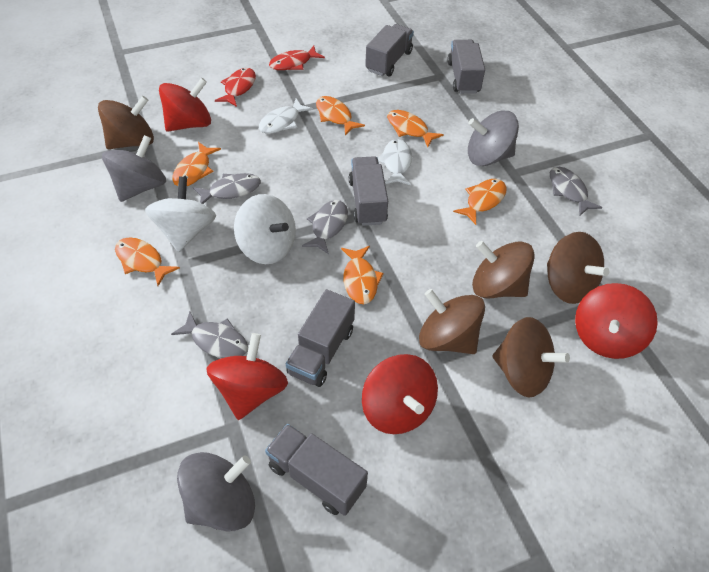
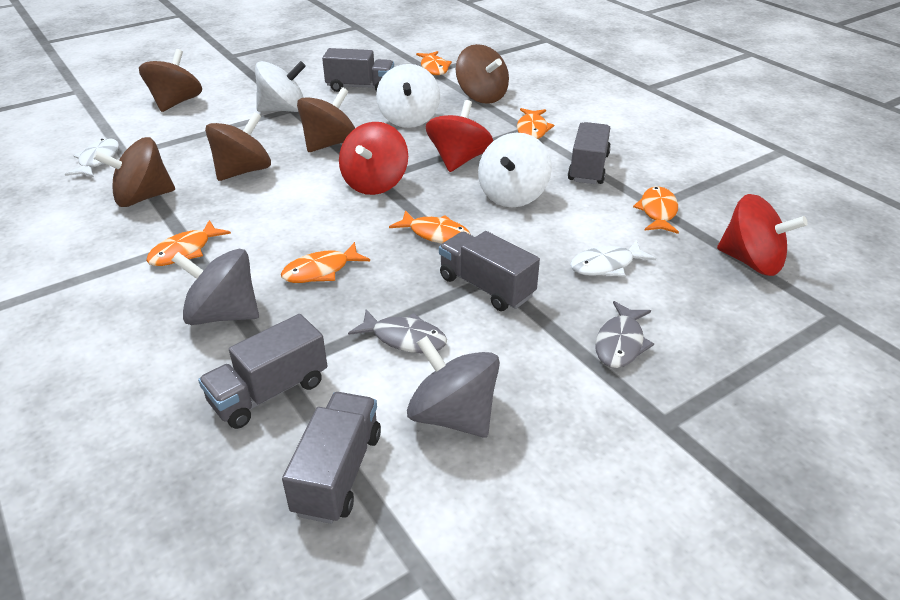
grey fish: 4 -> 2
grey spinning top: 3 -> 2
red fish: 2 -> 0
red spinning top: 4 -> 3
white spinning top: 2 -> 3

